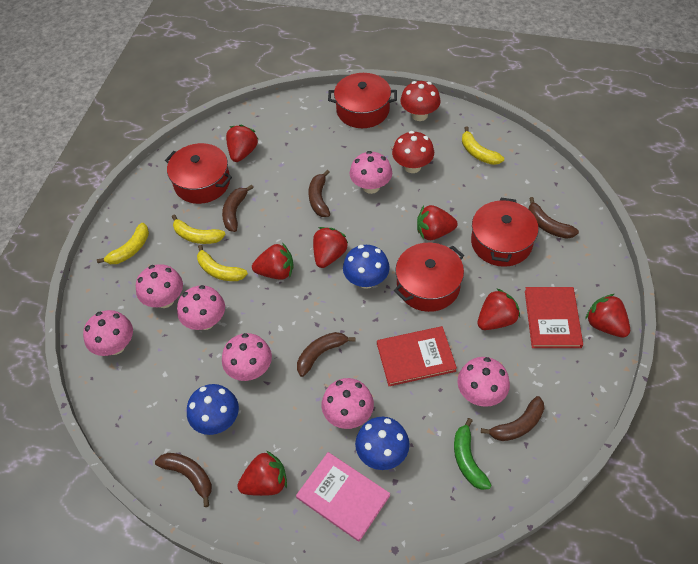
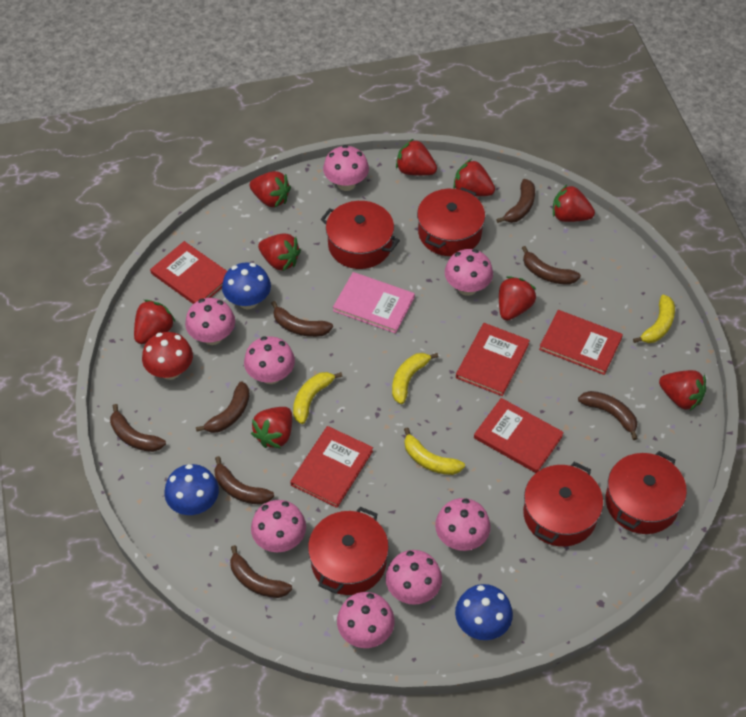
brown banana: 6 -> 8
green banana: 1 -> 0
pink mushroom: 7 -> 8
red book: 2 -> 5
red mushroom: 2 -> 1
red pot: 4 -> 5
red strawberry: 7 -> 9

